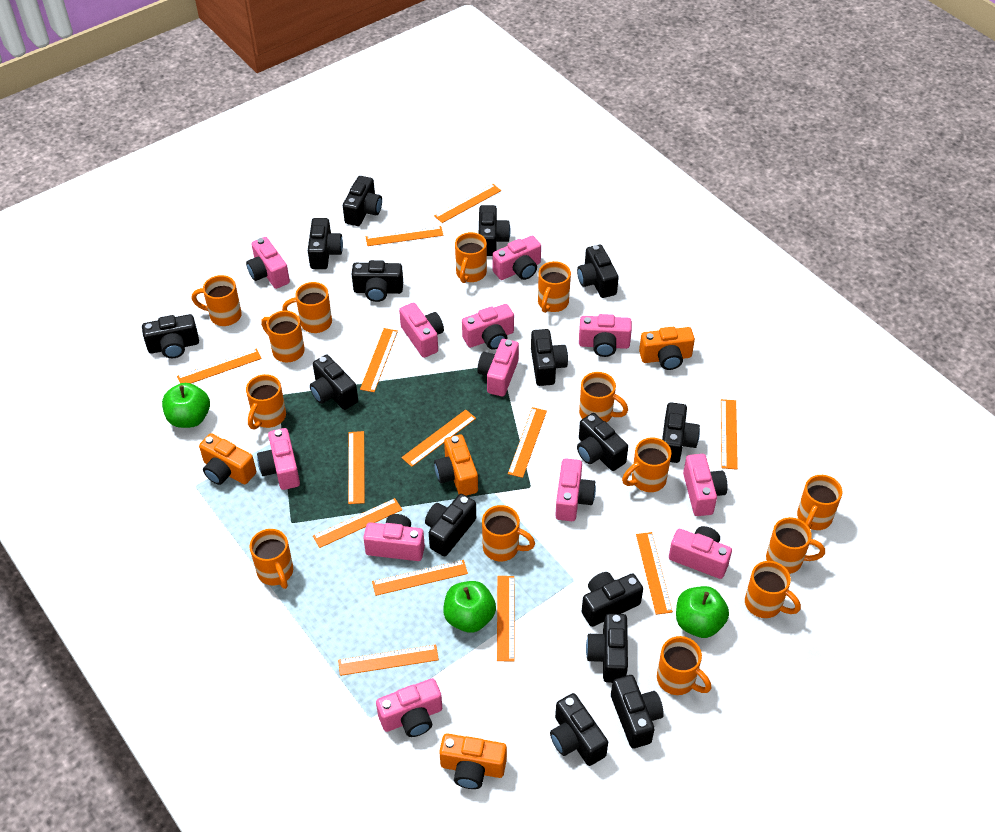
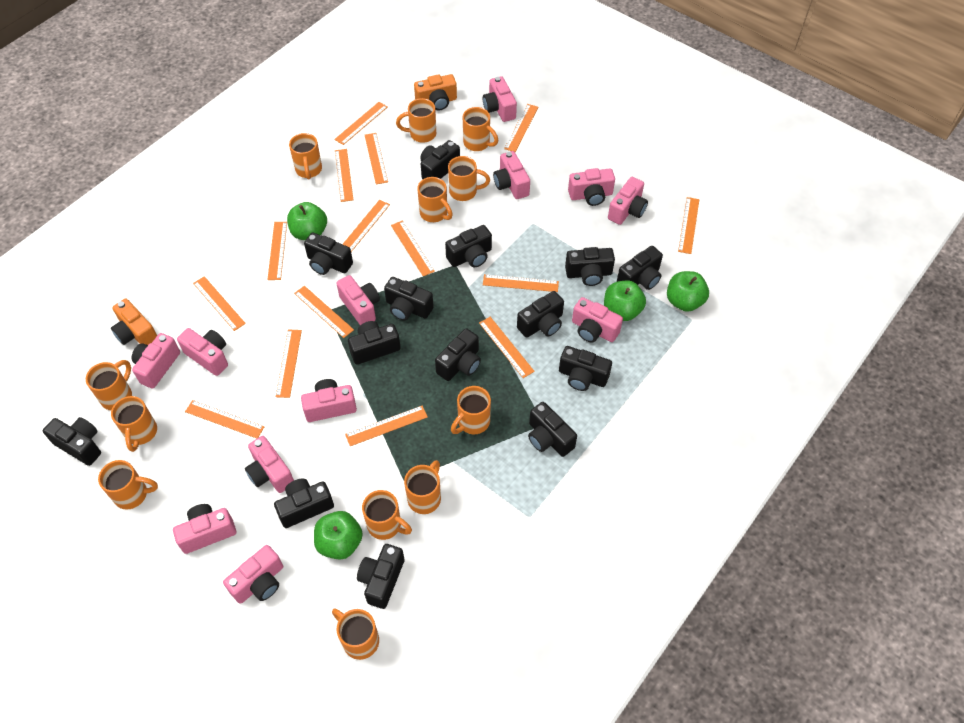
black camera: 15 -> 14
green apple: 3 -> 4
orange camera: 4 -> 2
orange mug: 14 -> 12
orange ruler: 13 -> 15

